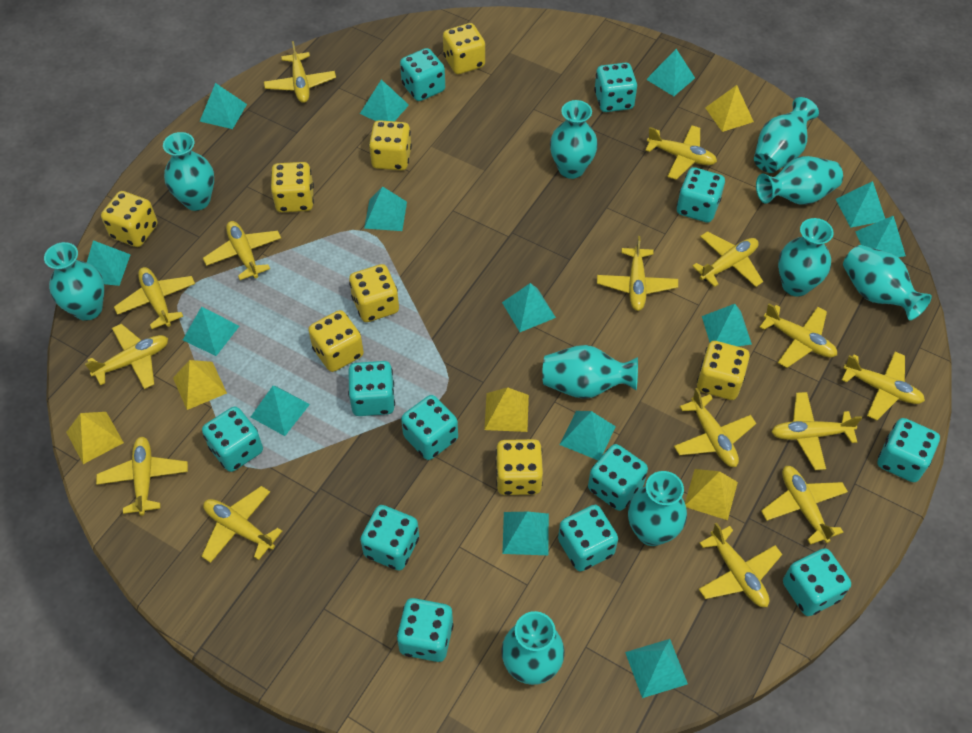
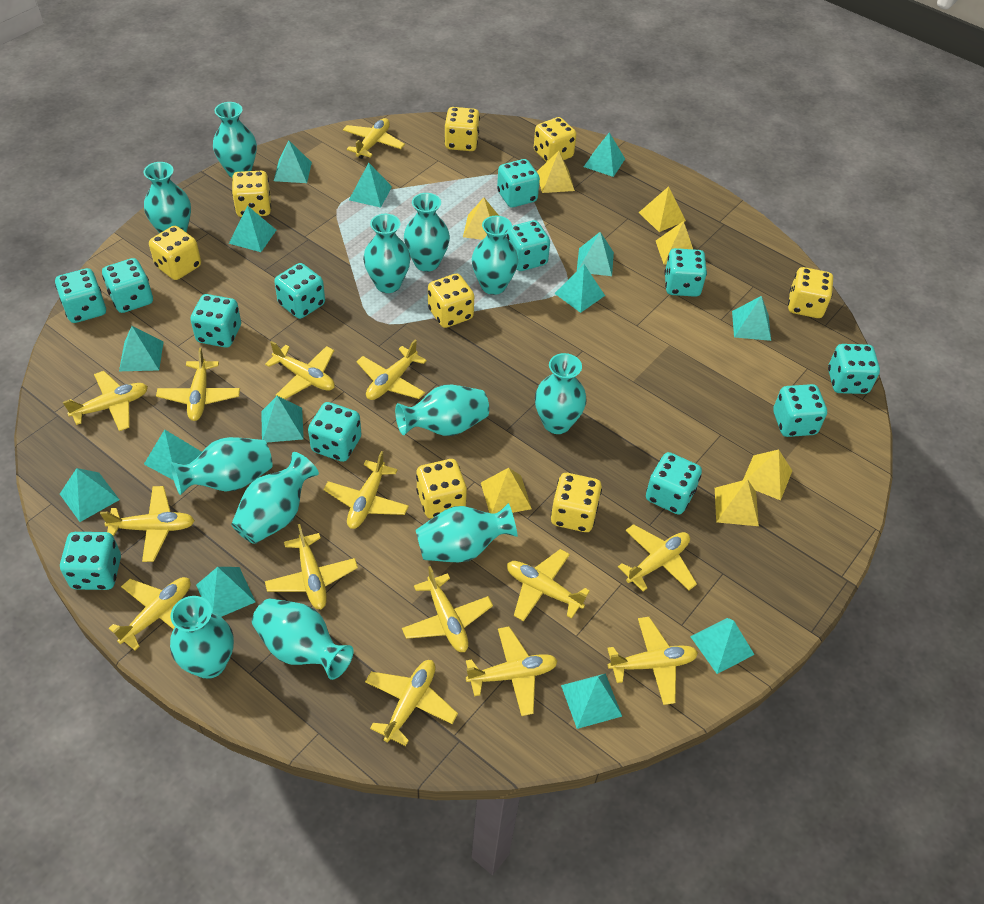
turquoise vase: 10 -> 12
yellow pyramid: 5 -> 7

